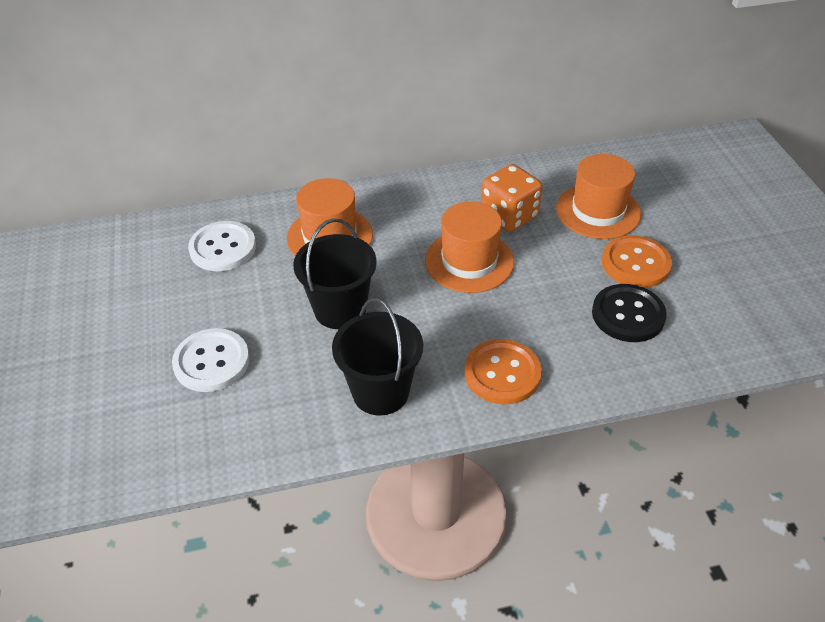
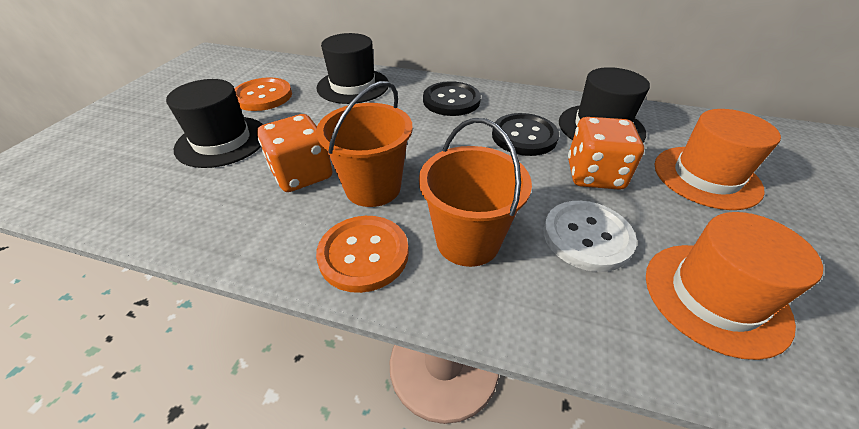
black bucket: 2 -> 0
black button: 1 -> 2
black hat: 0 -> 3
orange bucket: 0 -> 2
orange dice: 1 -> 2
orange hat: 3 -> 2
white button: 2 -> 1

